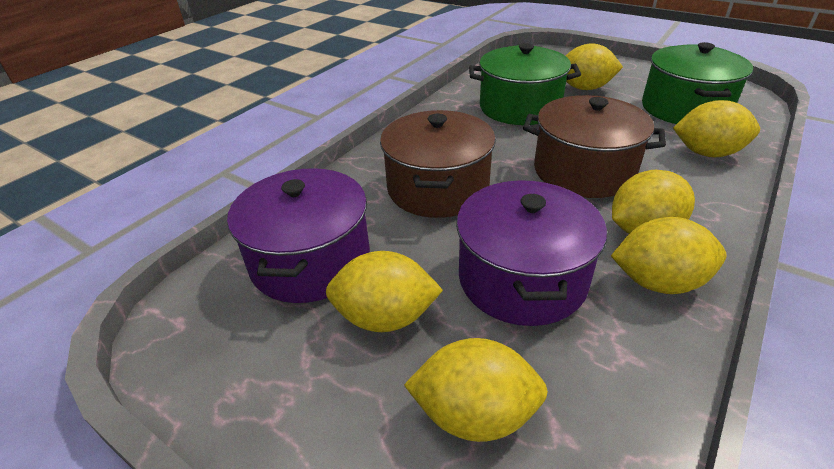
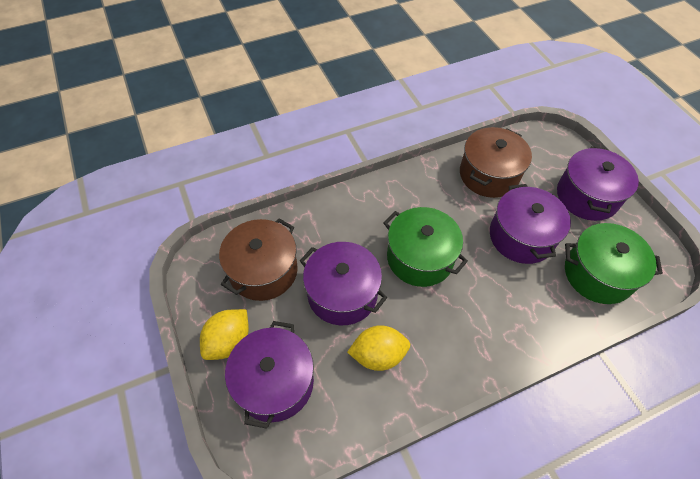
purple pot: 2 -> 4
yellow lemon: 6 -> 2

